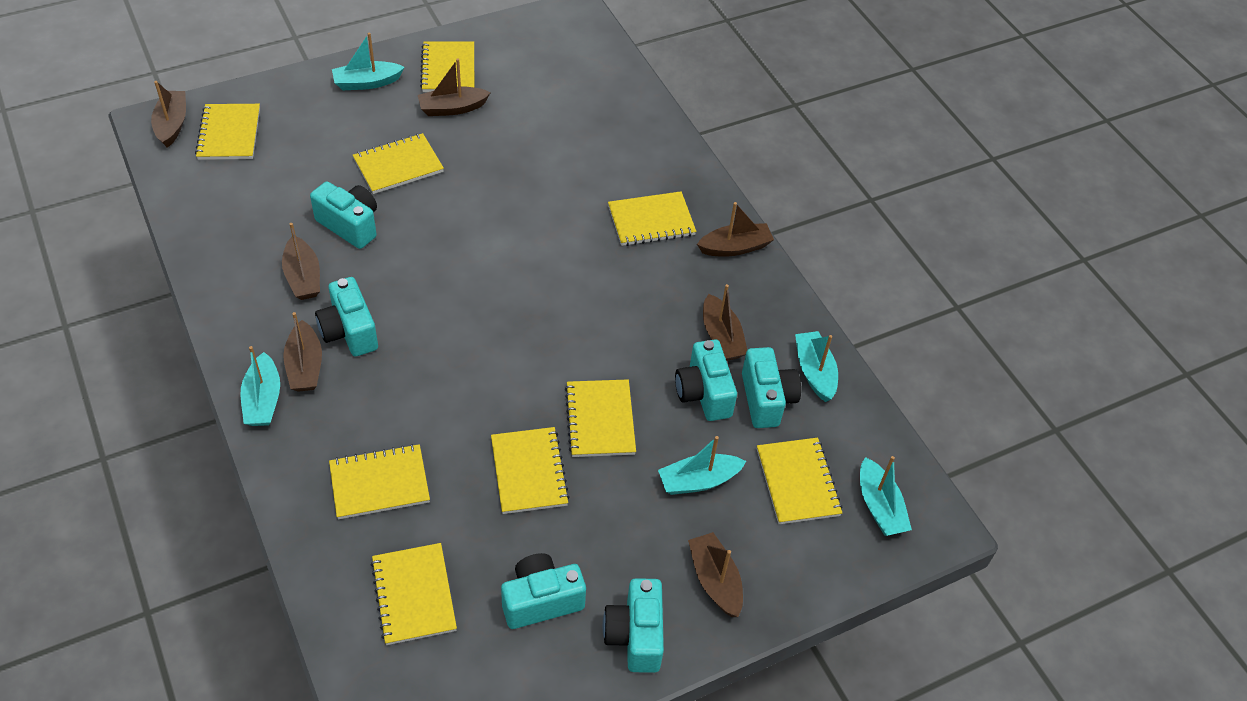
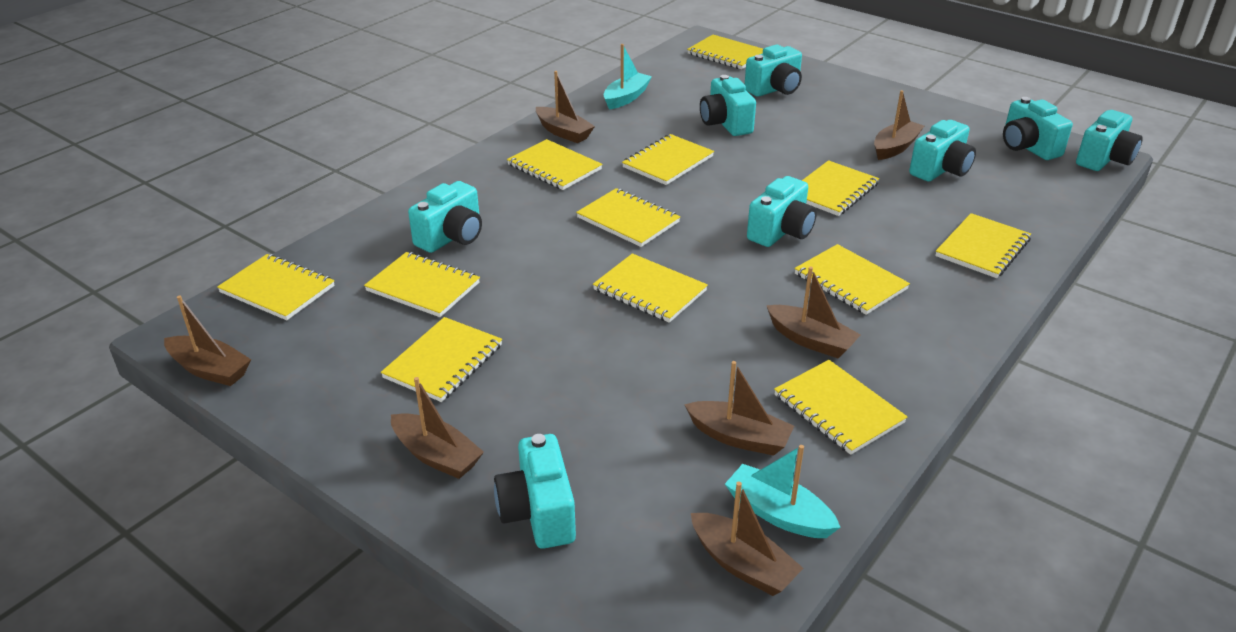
turquoise boat: 5 -> 2
turquoise camera: 6 -> 8
yellow notebook: 9 -> 12

